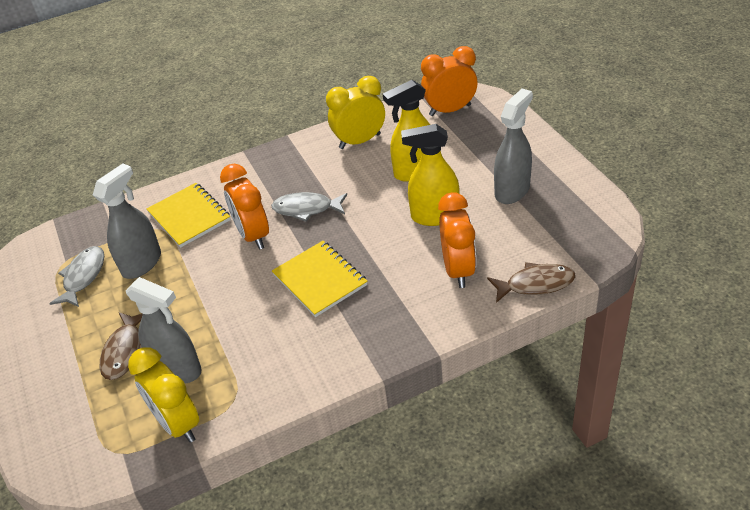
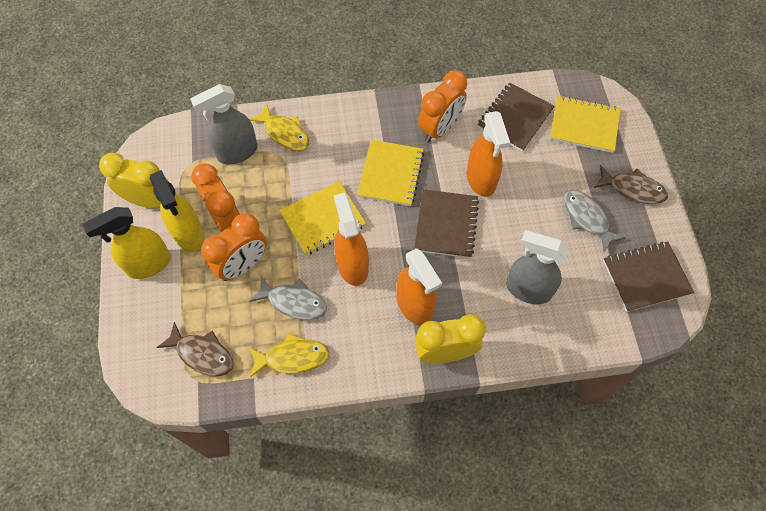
brown notebook: 0 -> 3
grey spray bottle: 3 -> 2
orange spray bottle: 0 -> 3
yellow fish: 0 -> 2
yellow notebook: 2 -> 3

